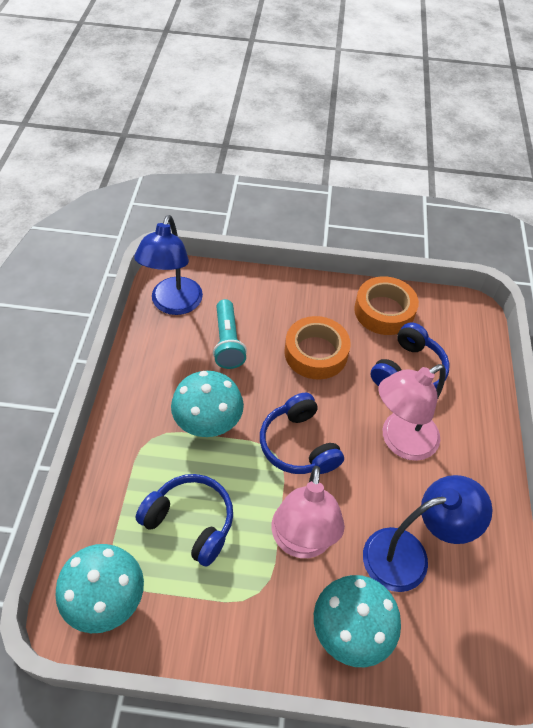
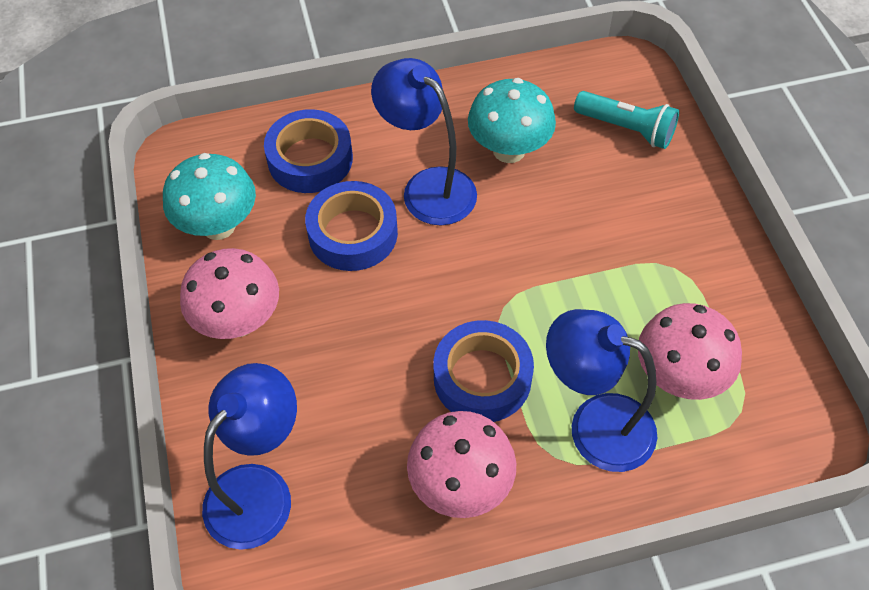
blue headphones: 3 -> 0
blue lamp: 2 -> 3
blue tape: 0 -> 3
orange tape: 2 -> 0
pink lamp: 2 -> 0
pink mushroom: 0 -> 3
turquoise mushroom: 3 -> 2

